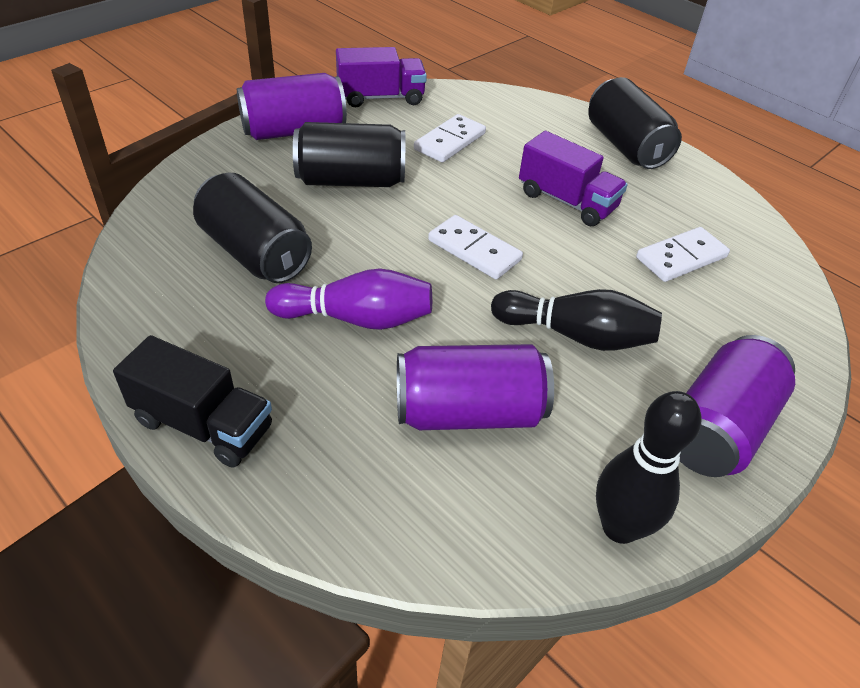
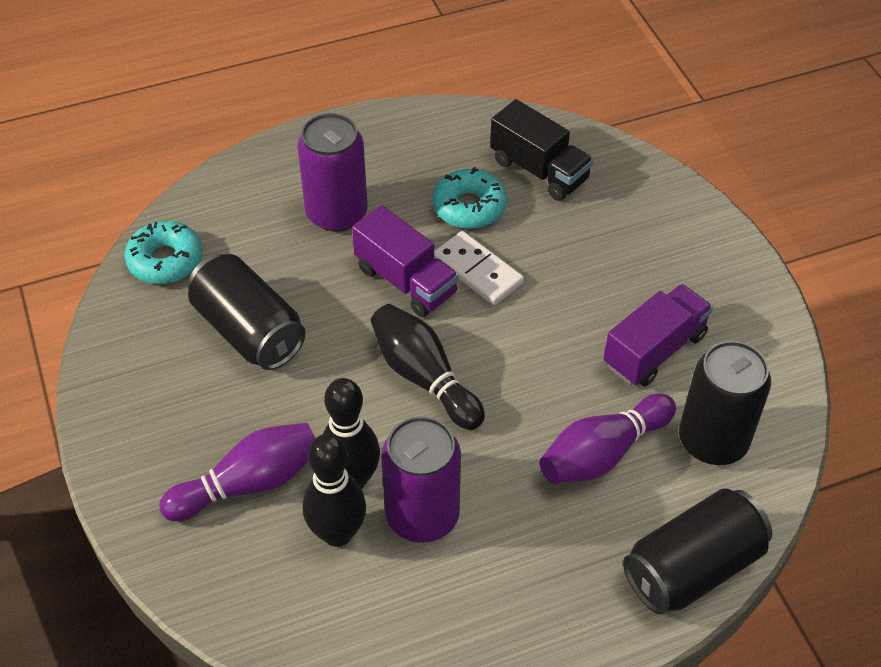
black bowling pin: 2 -> 3
purple bowling pin: 1 -> 2
purple can: 3 -> 2
turquoise donut: 0 -> 2
white domino: 3 -> 1

